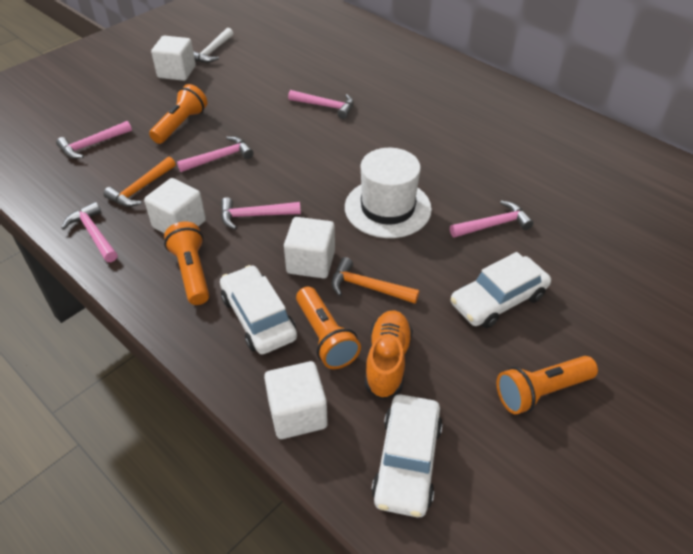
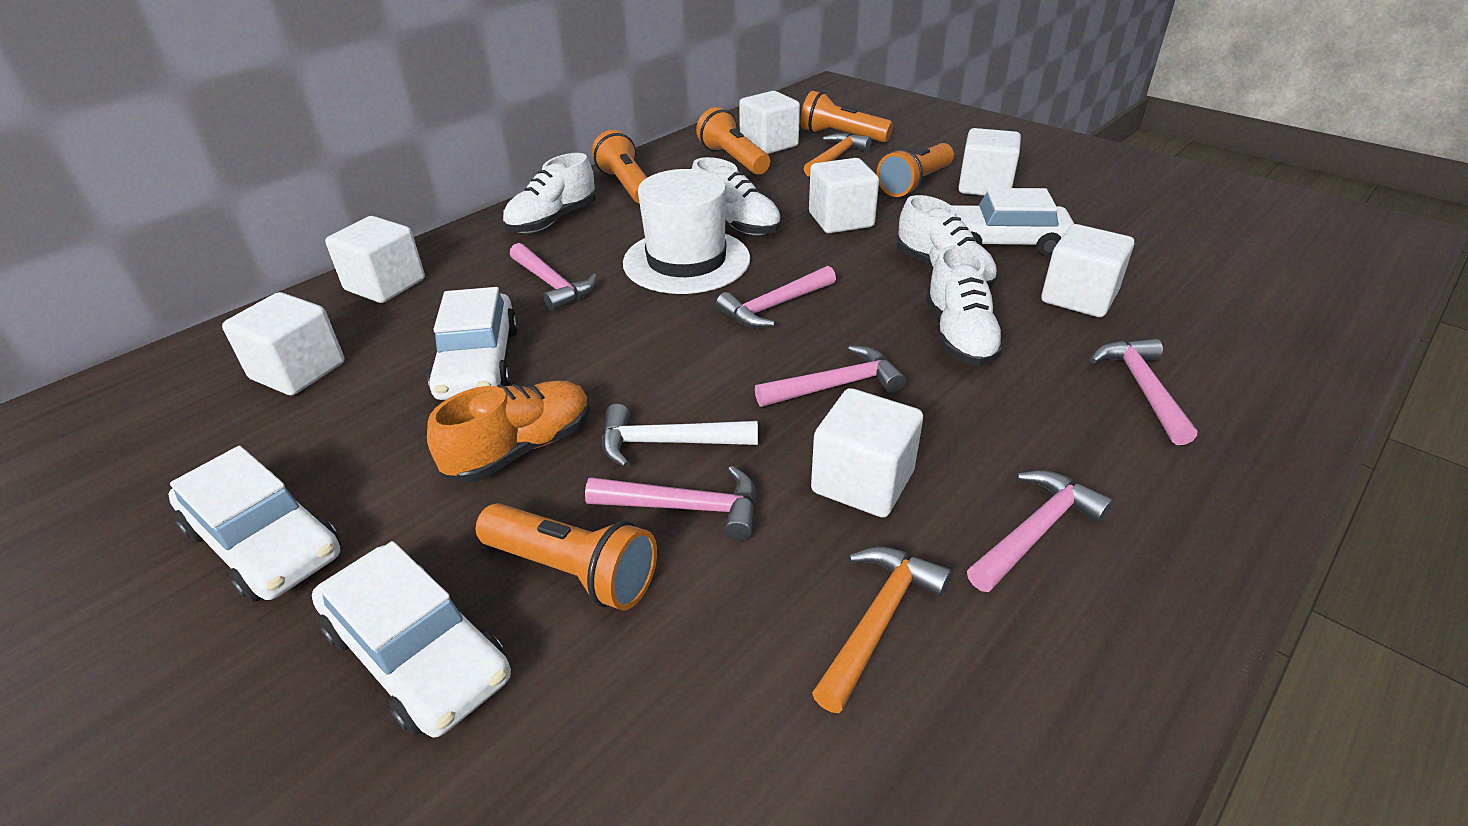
orange flashlight: 4 -> 5
white car: 3 -> 4
white cube: 4 -> 7
white shoe: 0 -> 4

